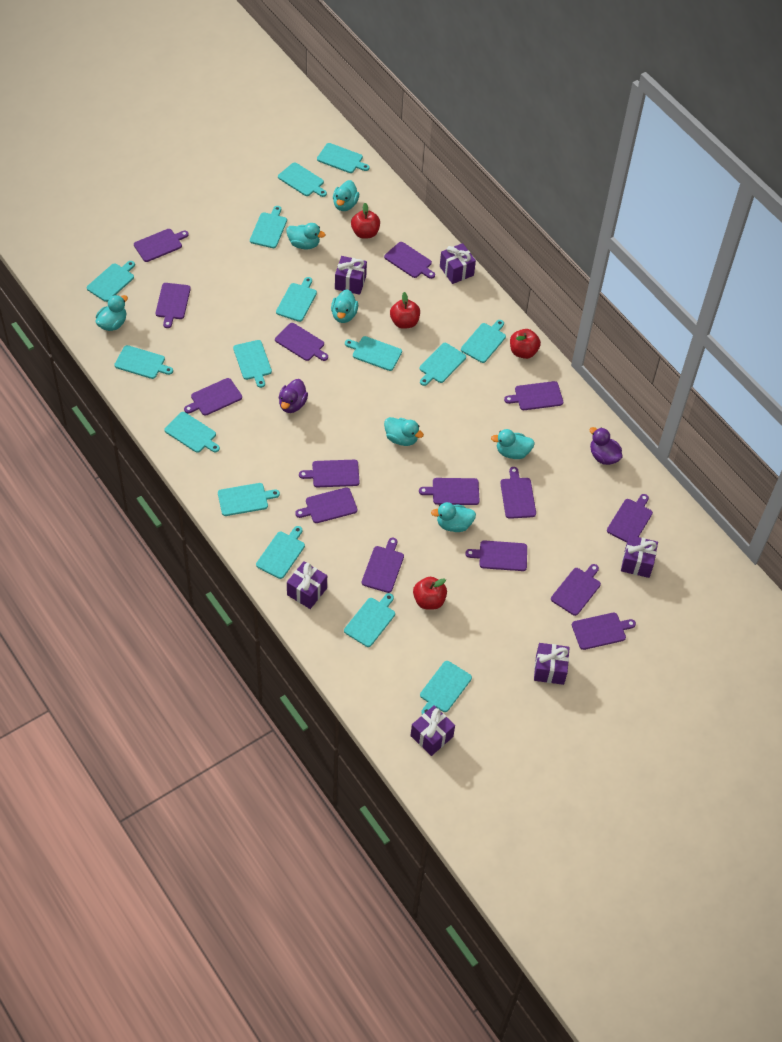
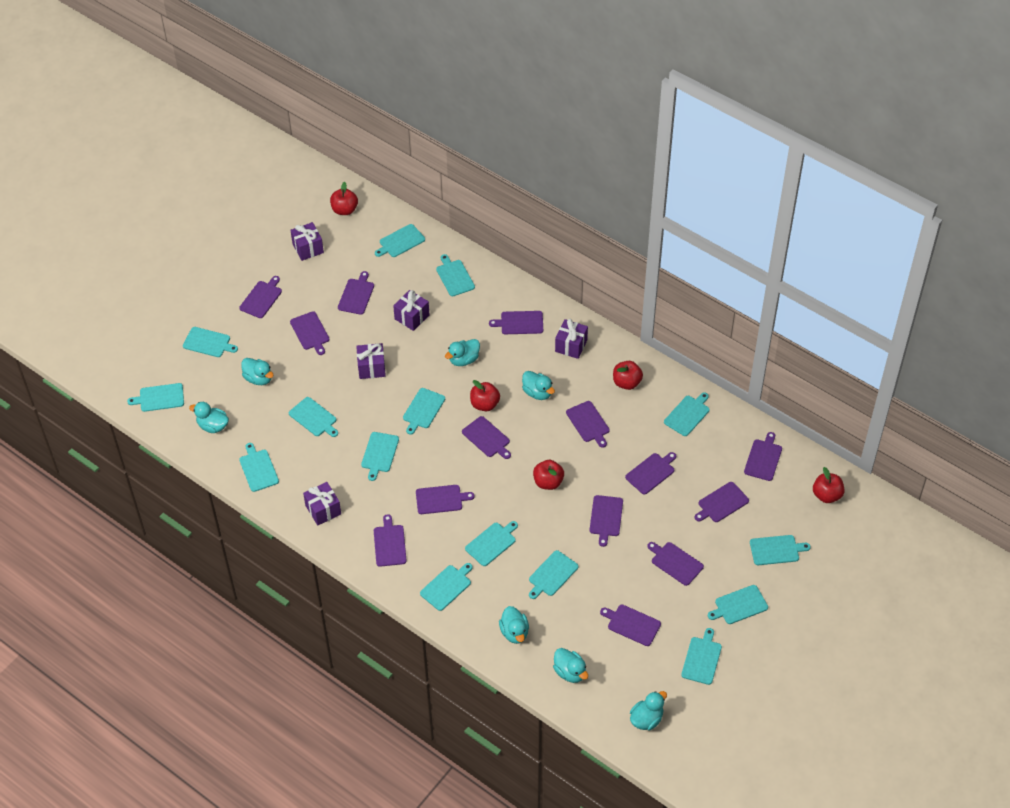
purple cutting board: 15 -> 14
purple duck: 2 -> 0
purple gift: 6 -> 5
red apple: 4 -> 5

